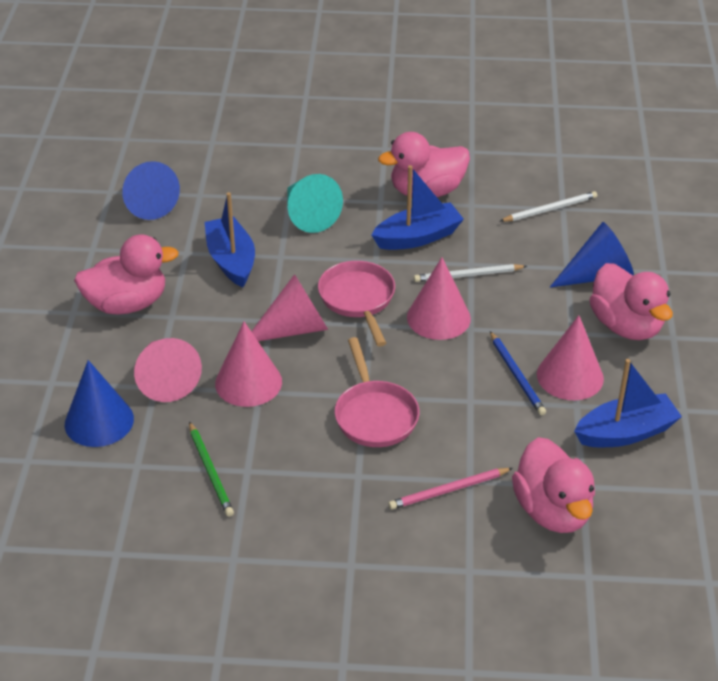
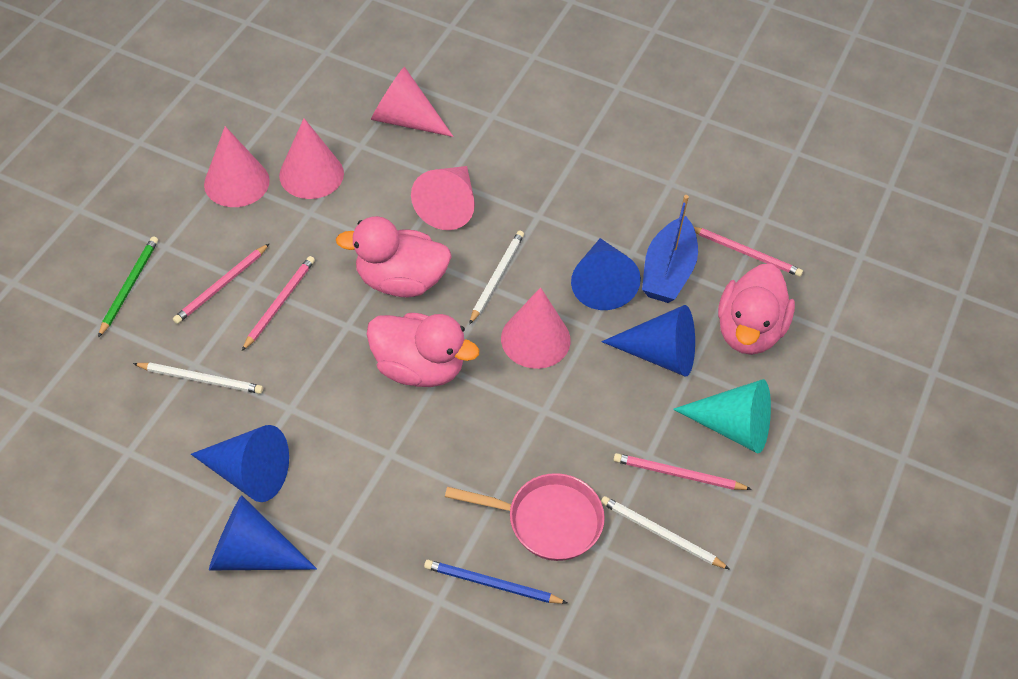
blue boat: 3 -> 1
blue cone: 3 -> 4
pink duck: 4 -> 3
pink pan: 2 -> 1
pink pencil: 1 -> 4
white pencil: 2 -> 3

